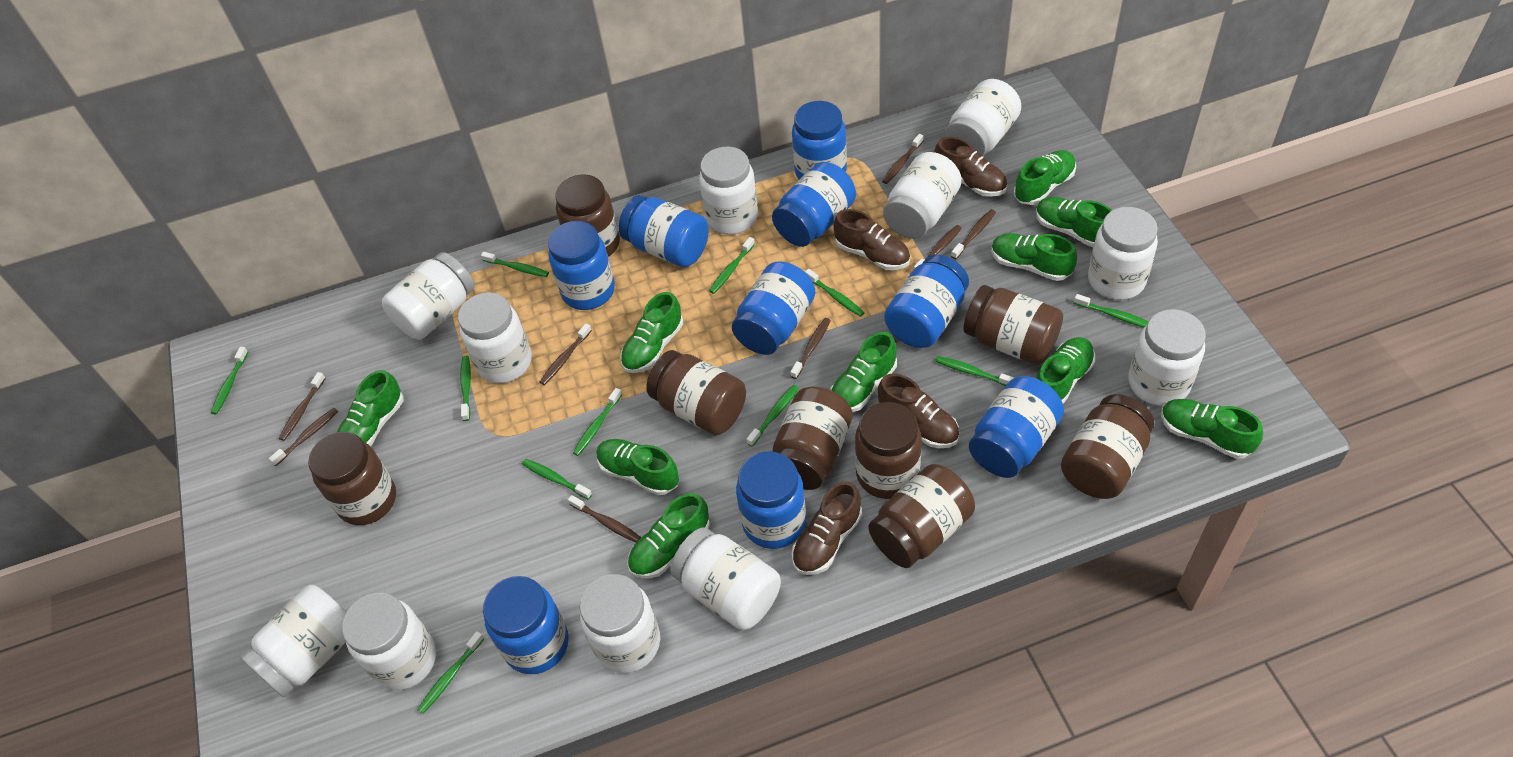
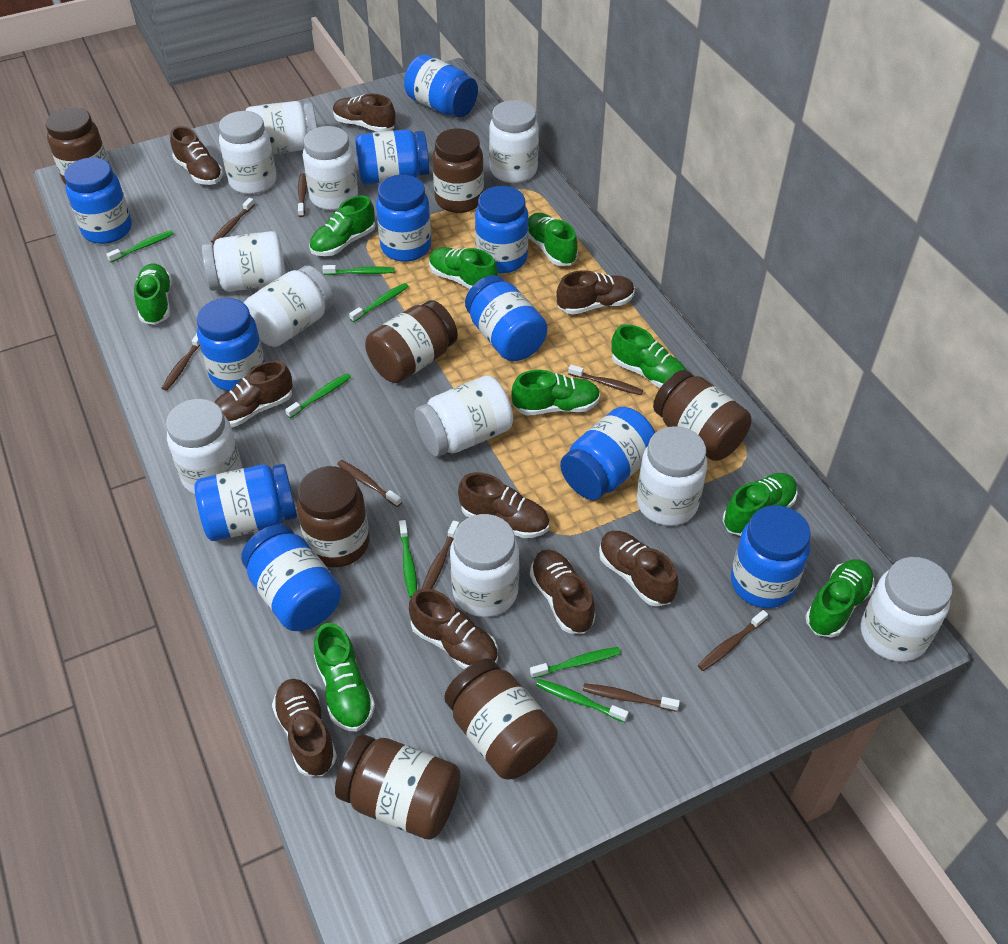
blue jar: 9 -> 11
brown jar: 8 -> 7
brown shoe: 4 -> 9
green shoe: 10 -> 9
green toothbrush: 11 -> 7

